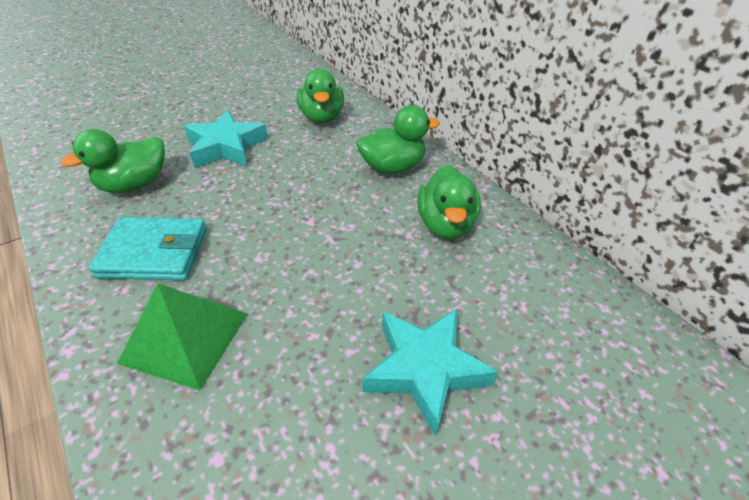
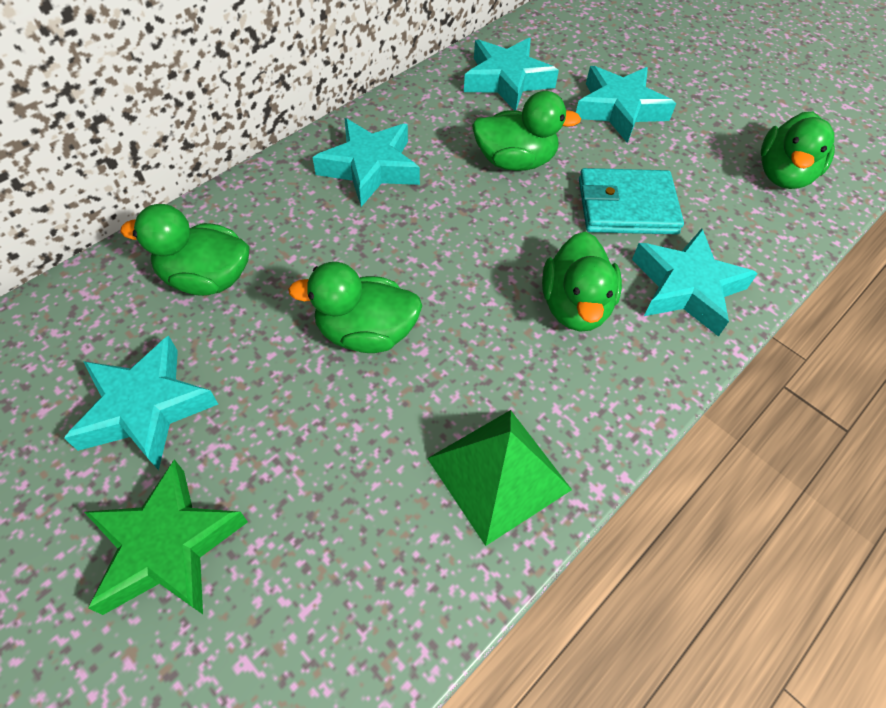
green duck: 4 -> 5
green star: 0 -> 1
turquoise star: 2 -> 5

